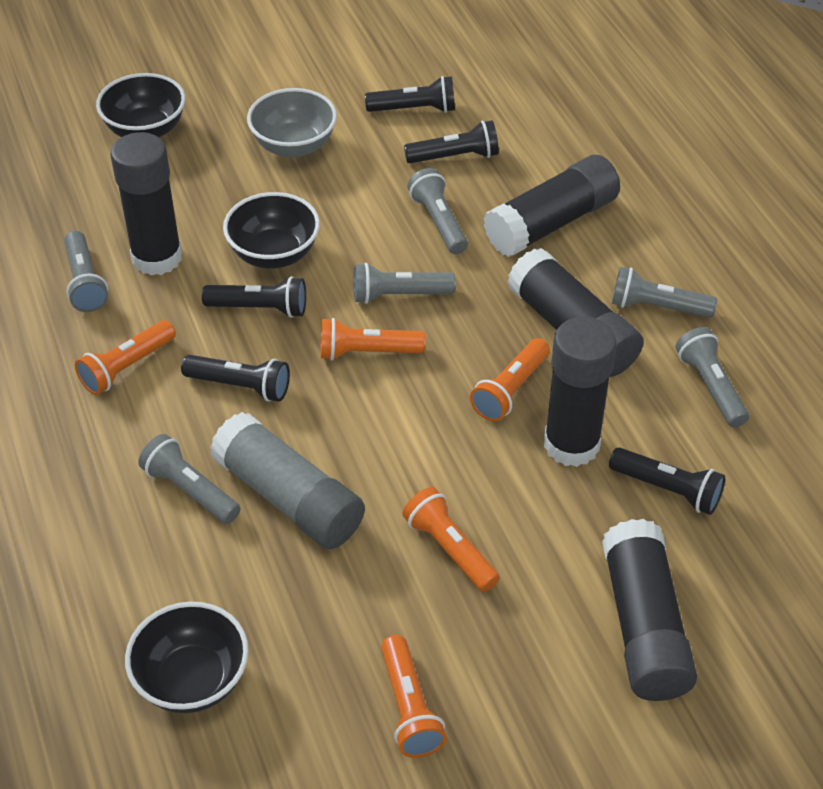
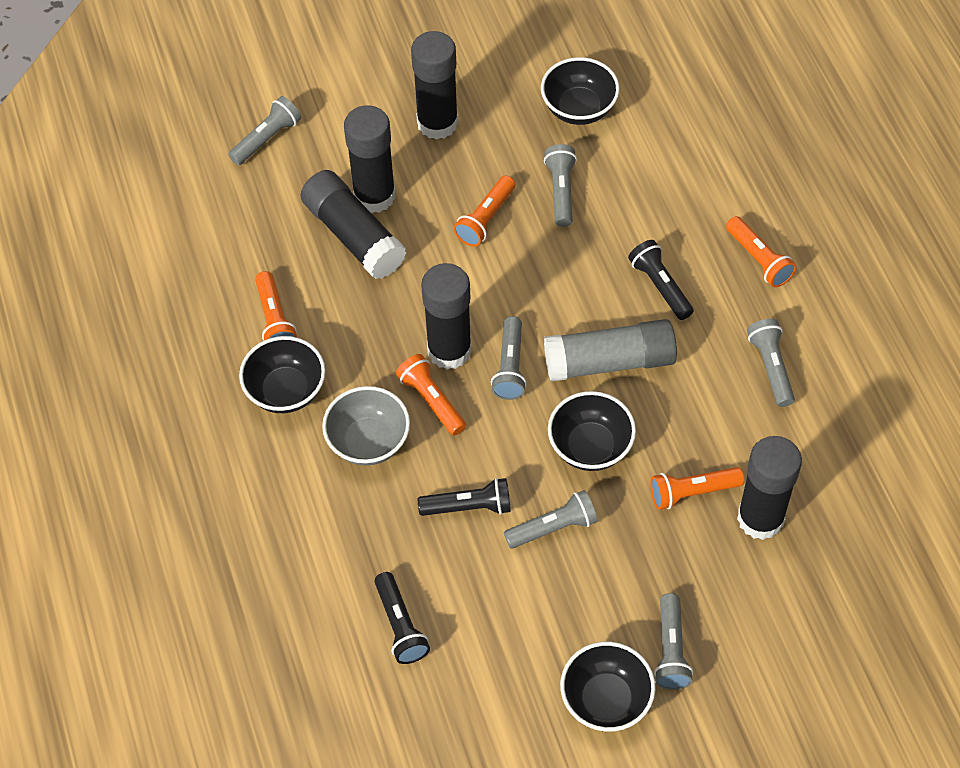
black bowl: 3 -> 4
black flashlight: 5 -> 3

